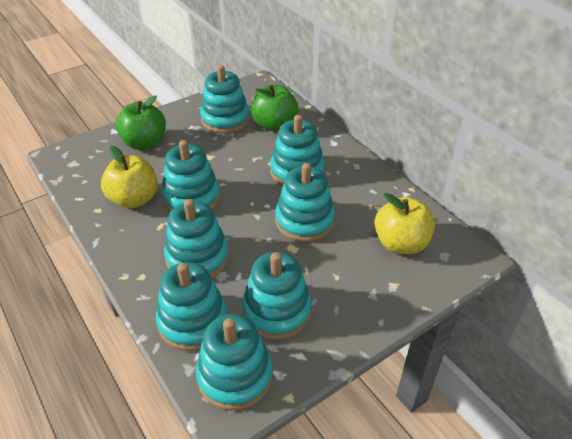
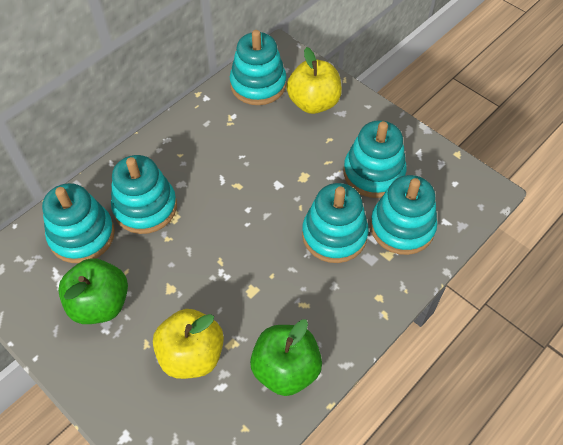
turquoise stacking toy: 8 -> 6

